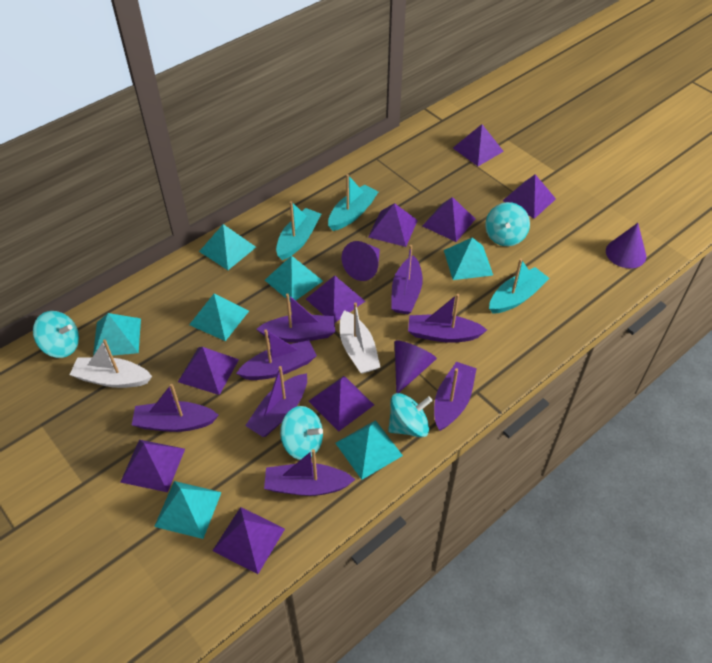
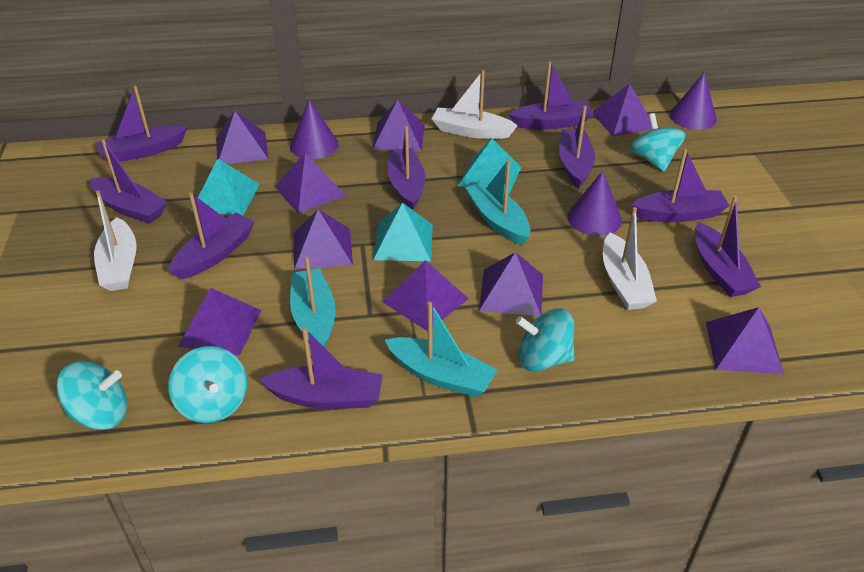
purple boat: 8 -> 9
turquoise pyramid: 7 -> 3
white boat: 2 -> 3

